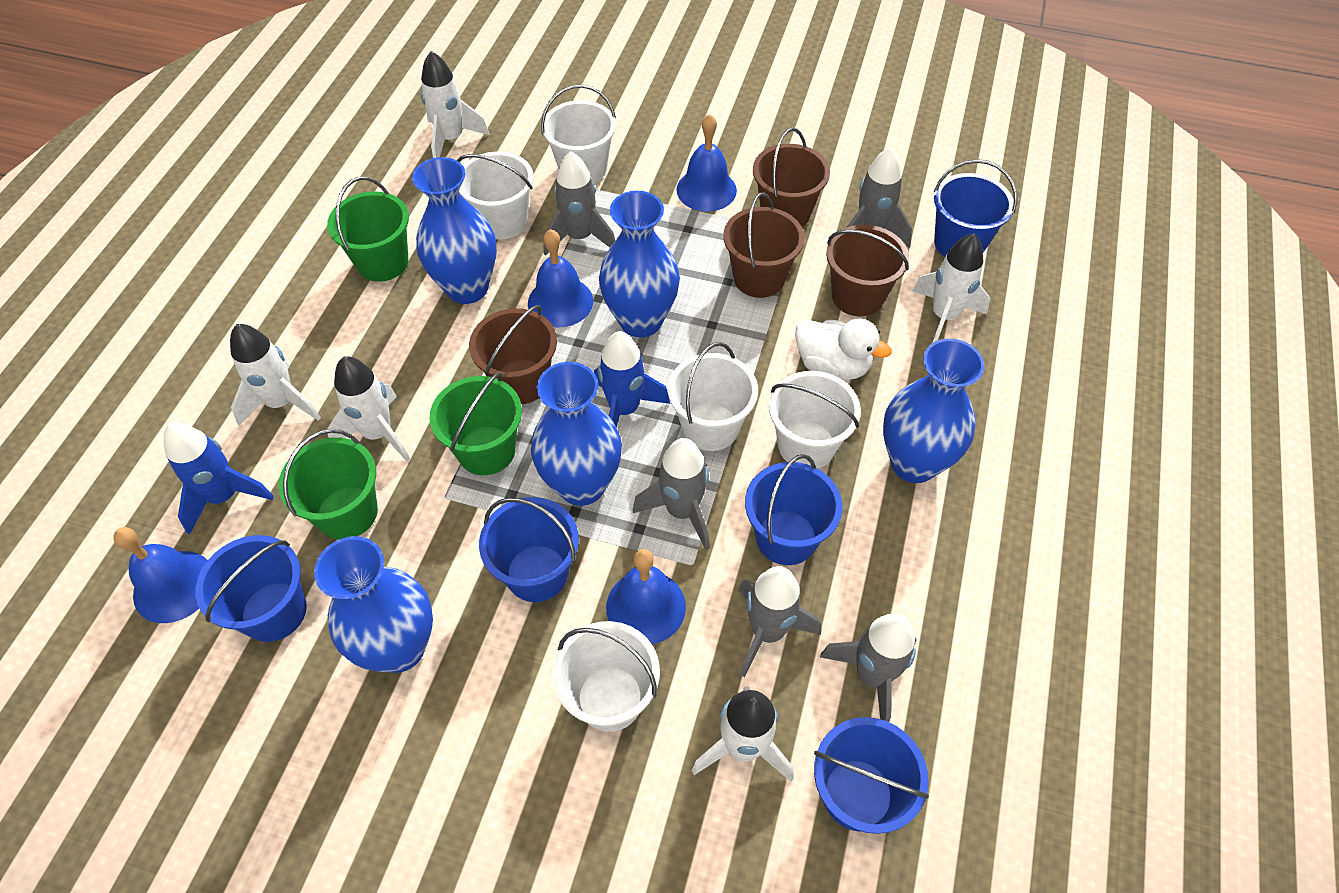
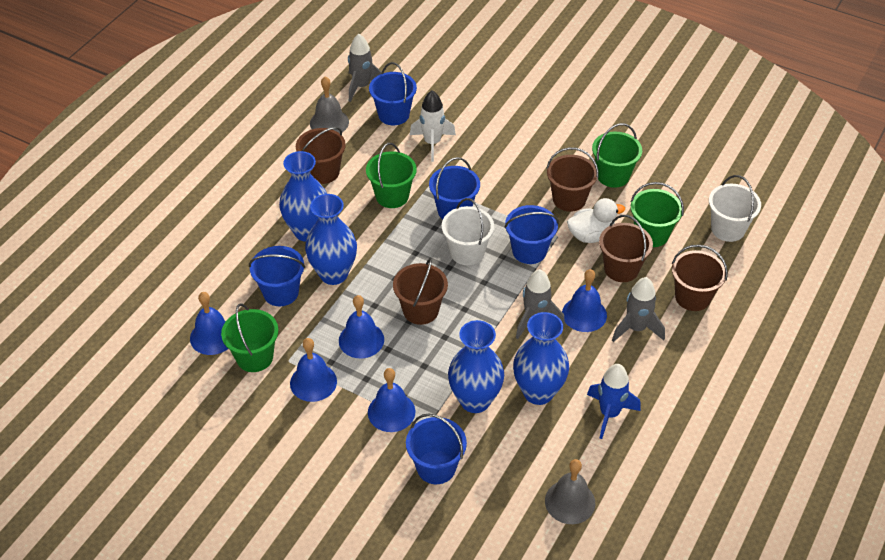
blue bell: 4 -> 5
blue rocket: 2 -> 1
blue vase: 5 -> 4
brown bucket: 4 -> 5
green bucket: 3 -> 4
grey bell: 0 -> 2
grey rocket: 5 -> 3
white bucket: 5 -> 2
white rocket: 5 -> 1

